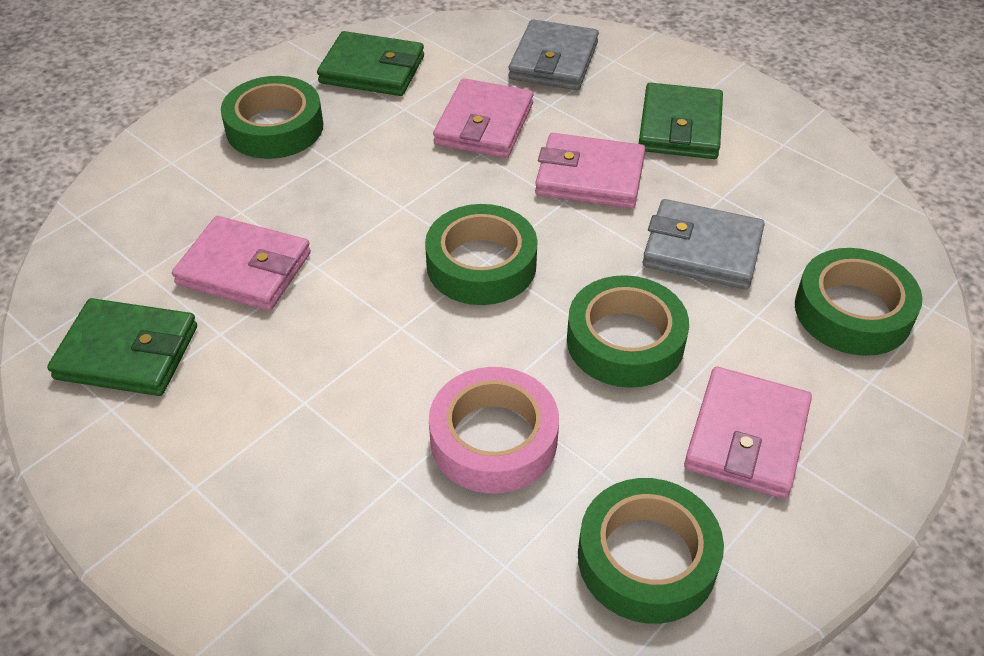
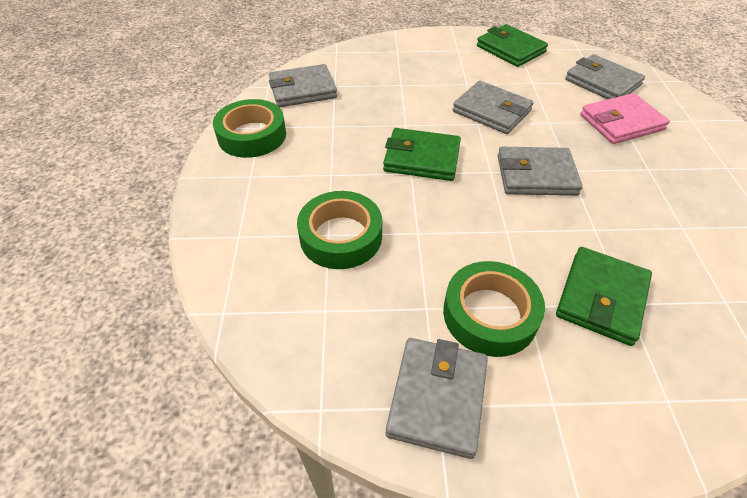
green tape: 5 -> 3
grey wallet: 2 -> 5
pink tape: 1 -> 0
pink wallet: 4 -> 1

